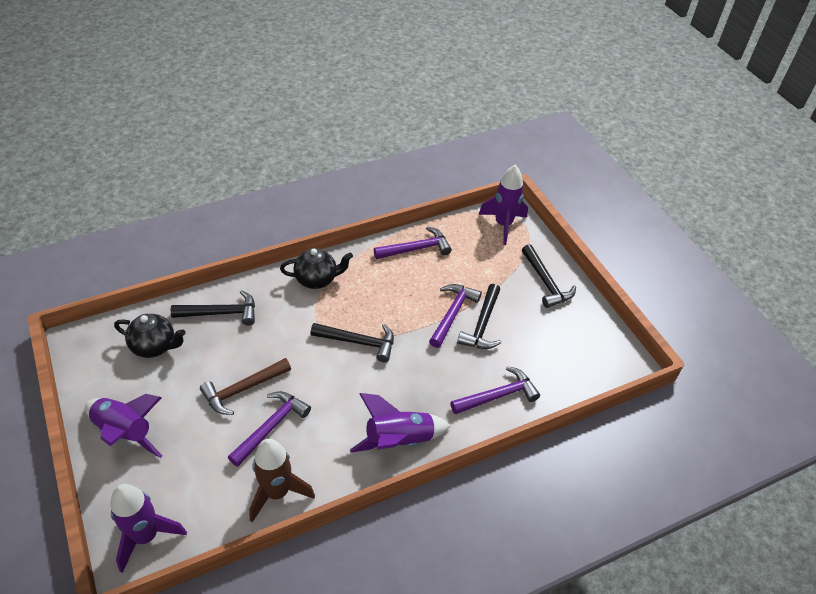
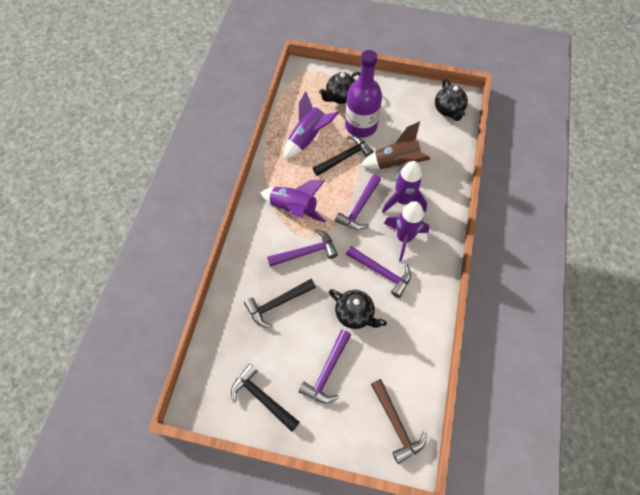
black hammer: 4 -> 3
black teapot: 2 -> 3
purple bottle: 0 -> 1

